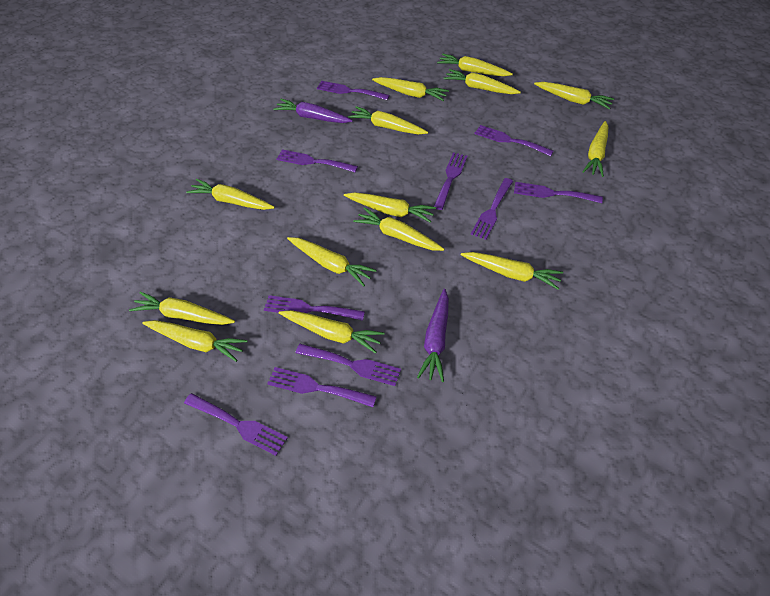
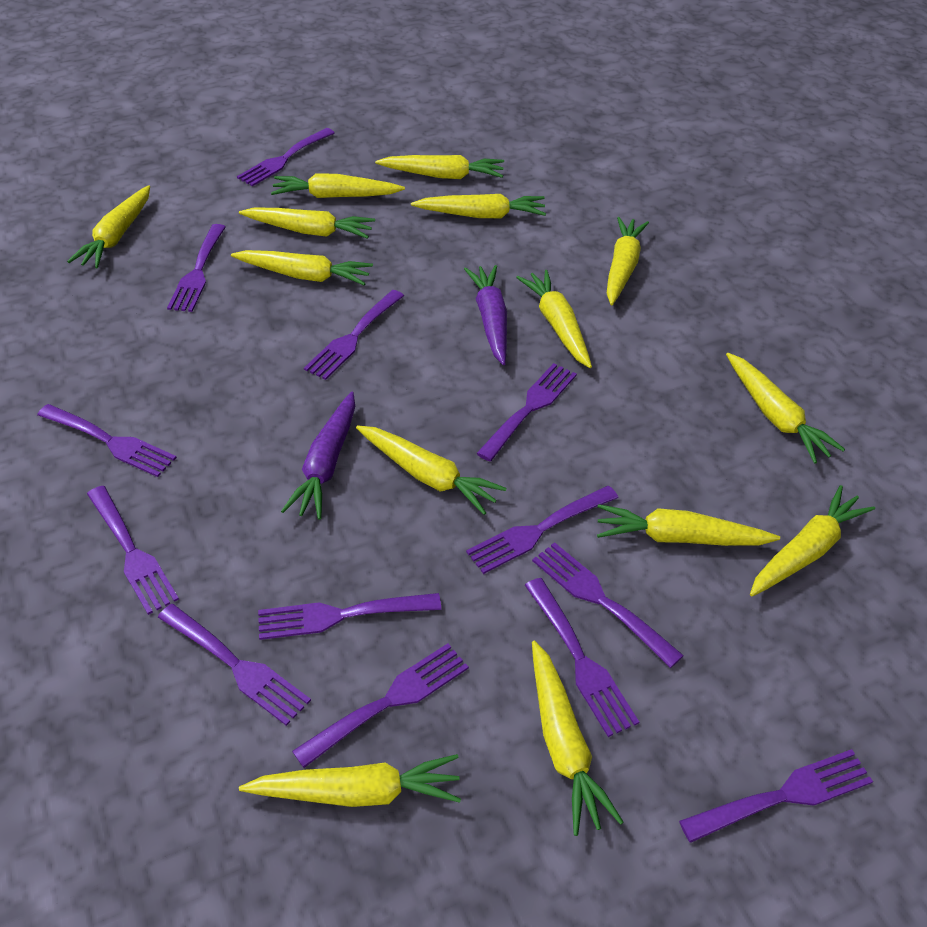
purple fork: 10 -> 13

